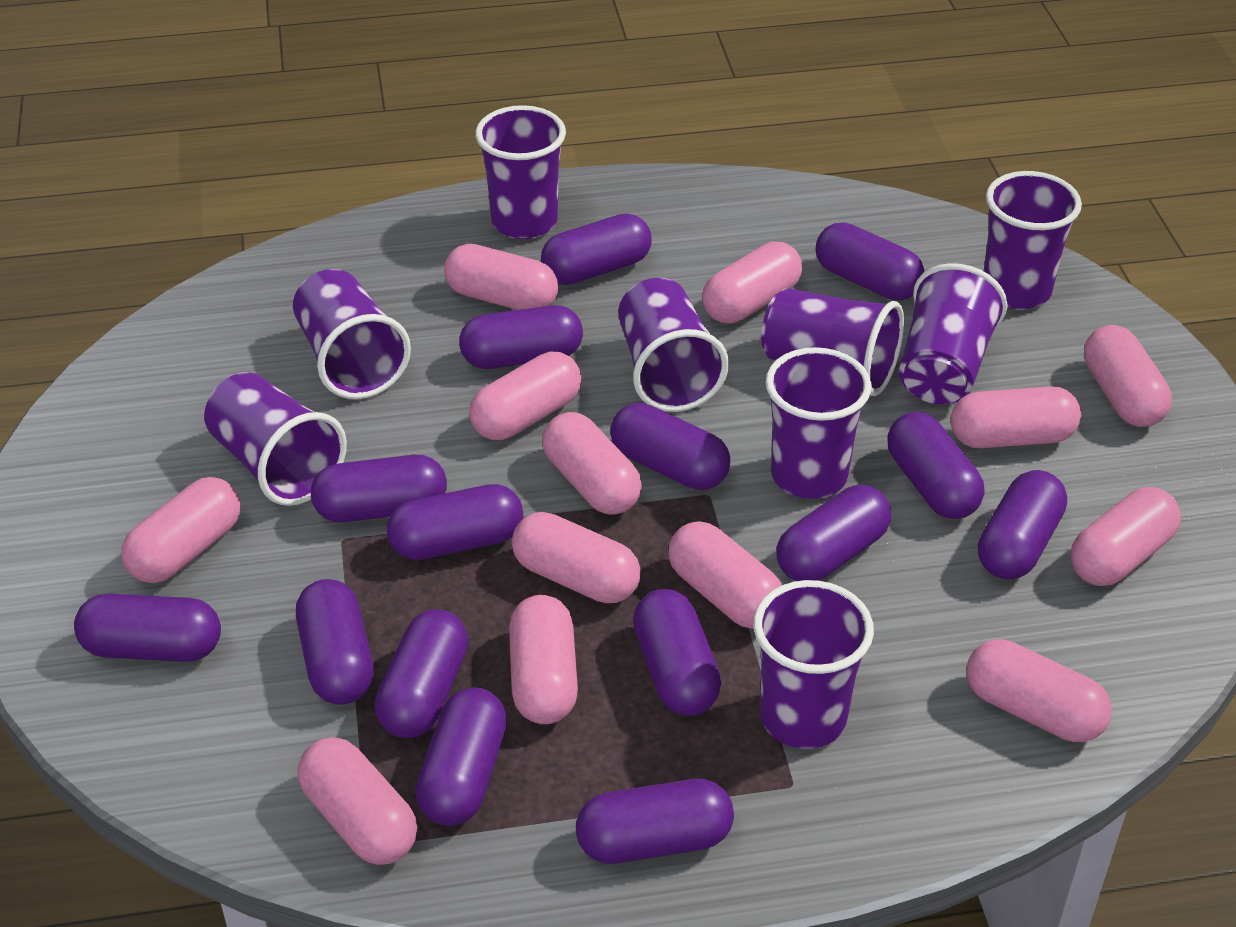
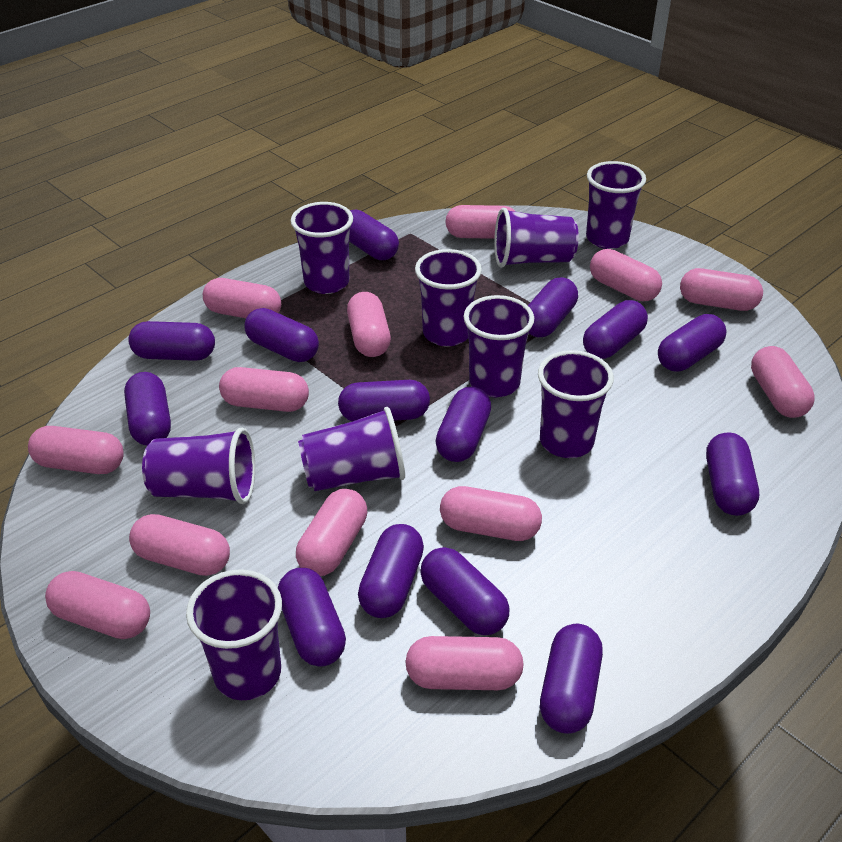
purple capsule: 15 -> 14

